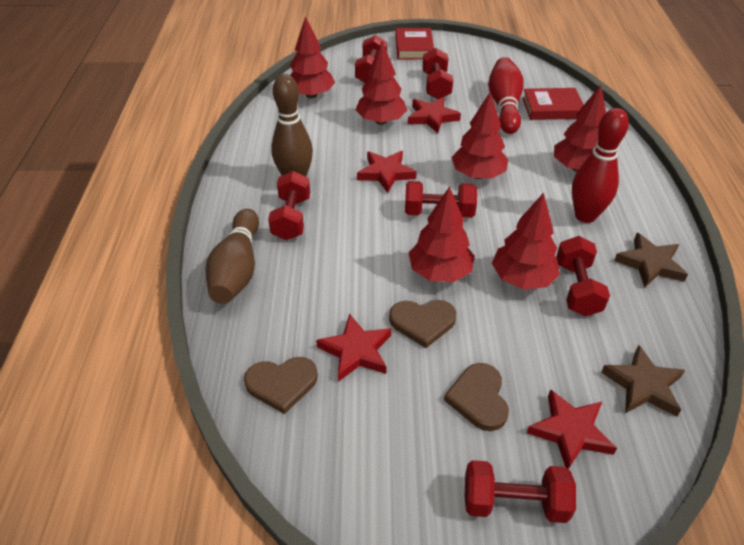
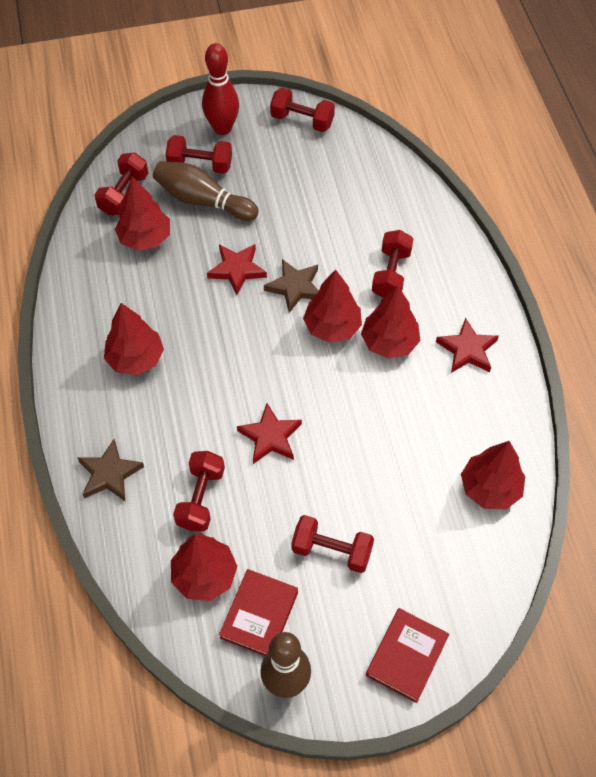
brown heart: 3 -> 0
red bowling pin: 2 -> 1
red star: 4 -> 3

